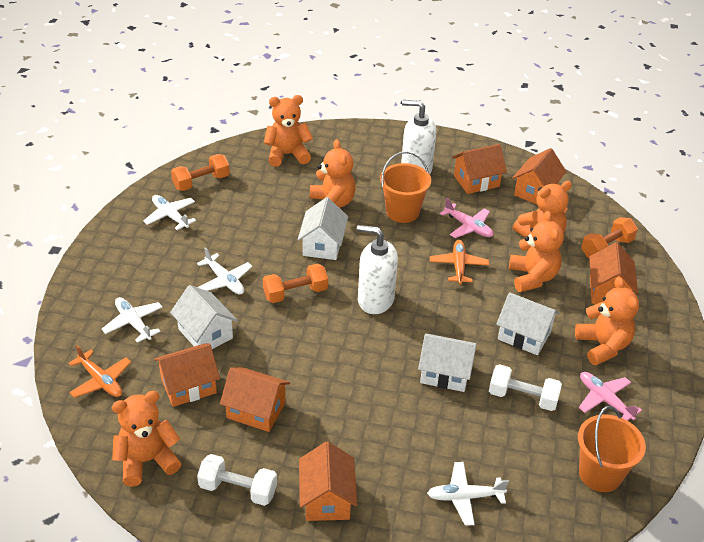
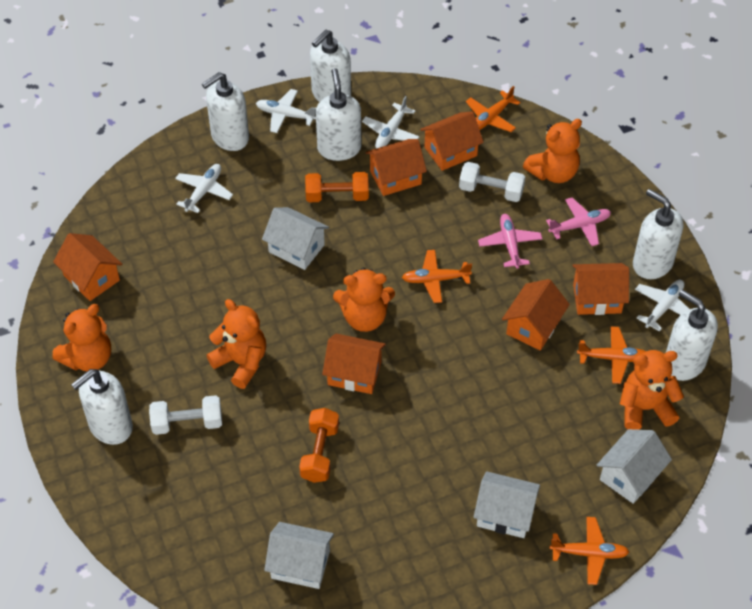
orange bucket: 2 -> 0
orange dumbbell: 3 -> 2
orange plane: 2 -> 4
orange teddy bear: 6 -> 5
white soap dispenser: 2 -> 6

